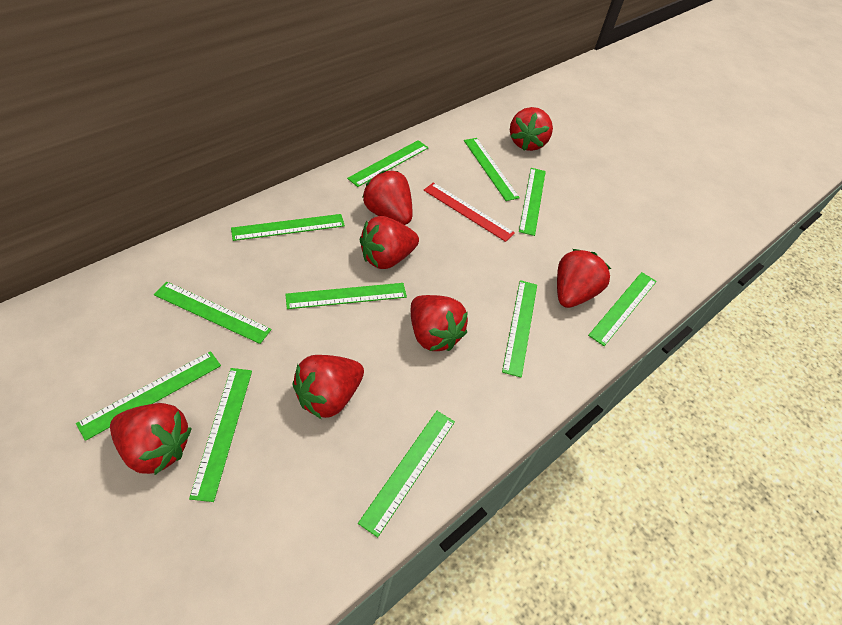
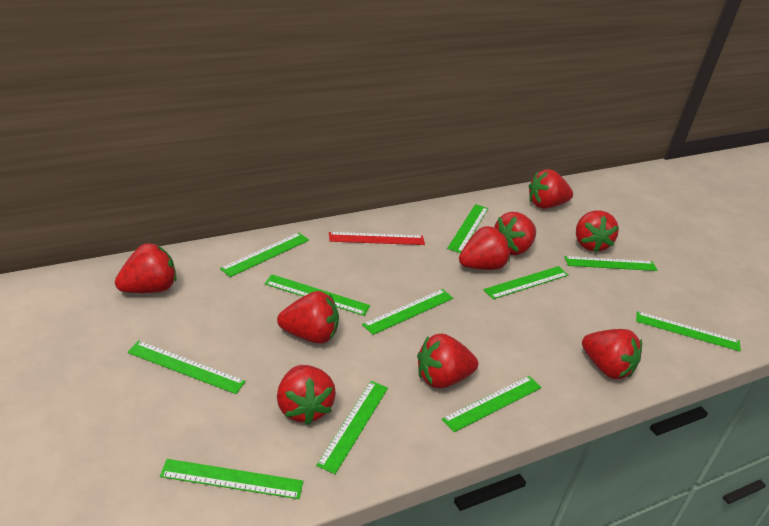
red strawberry: 7 -> 9

